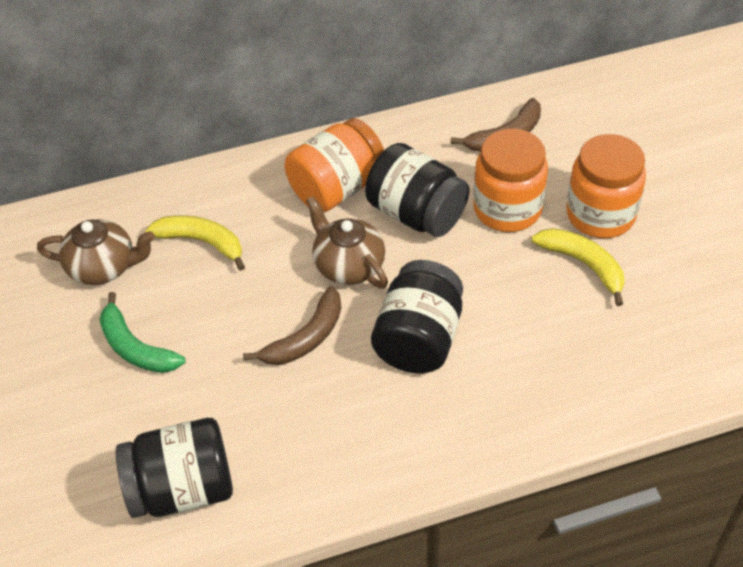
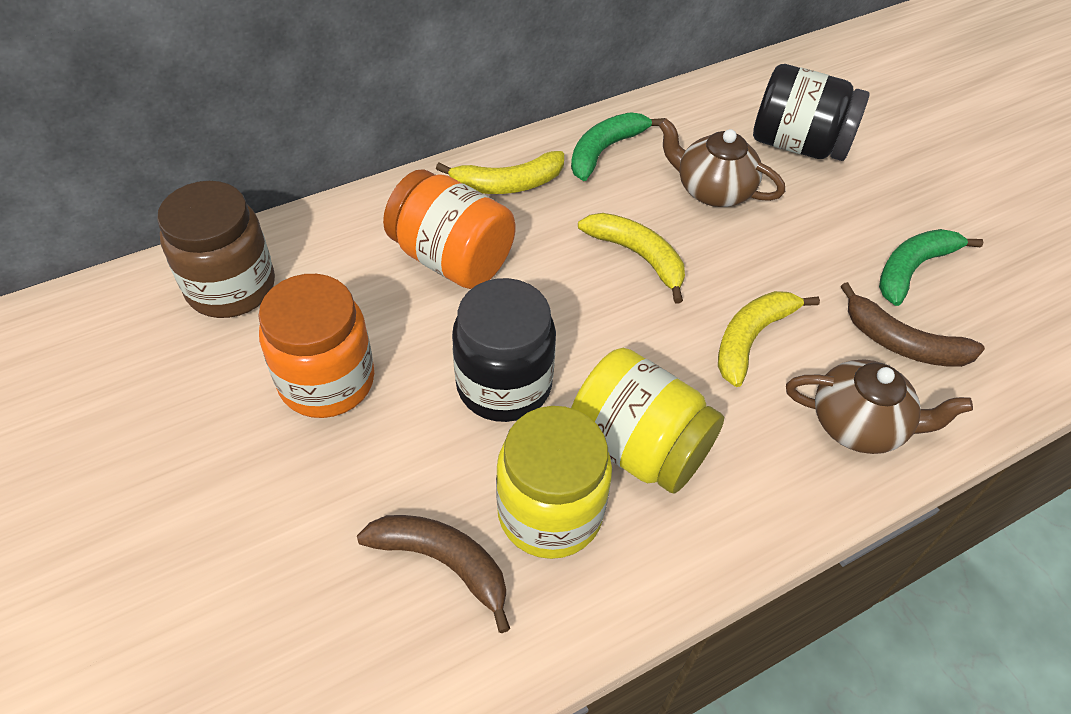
black jar: 3 -> 2
brown jar: 0 -> 1
green banana: 1 -> 2
orange jar: 3 -> 2
yellow banana: 2 -> 3
yellow jar: 0 -> 2

